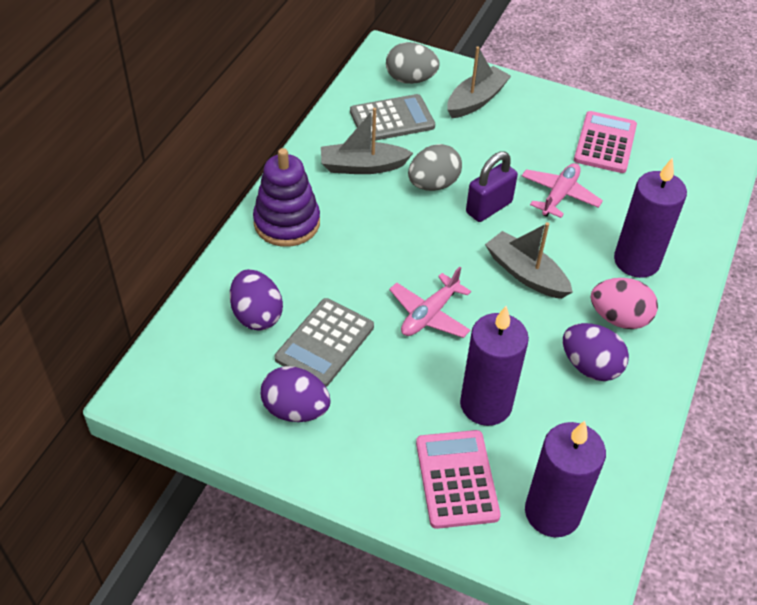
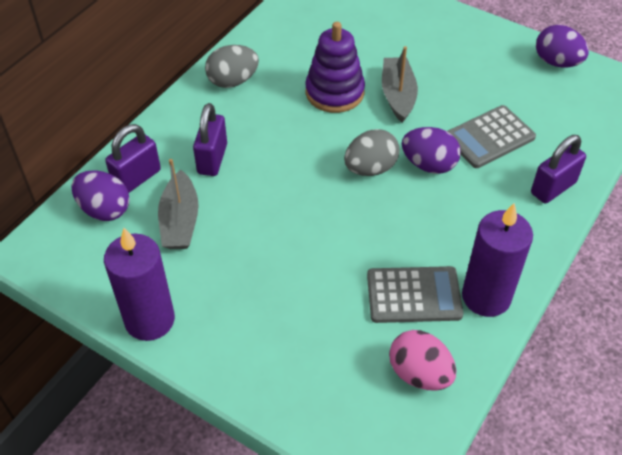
grey boat: 3 -> 2
pink calculator: 2 -> 0
pink plane: 2 -> 0
purple candle: 3 -> 2
purple padlock: 1 -> 3

